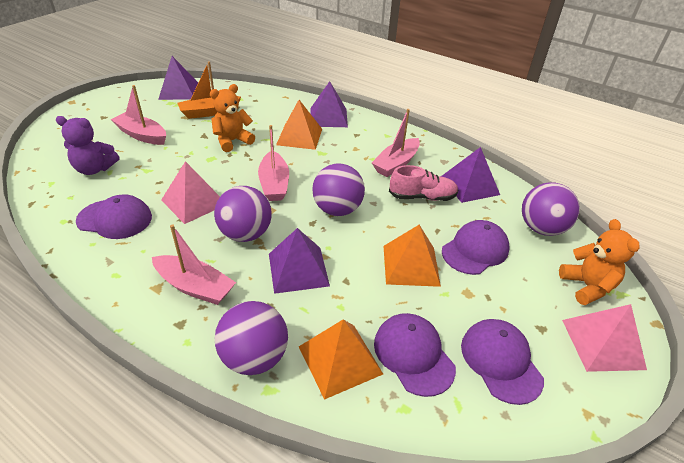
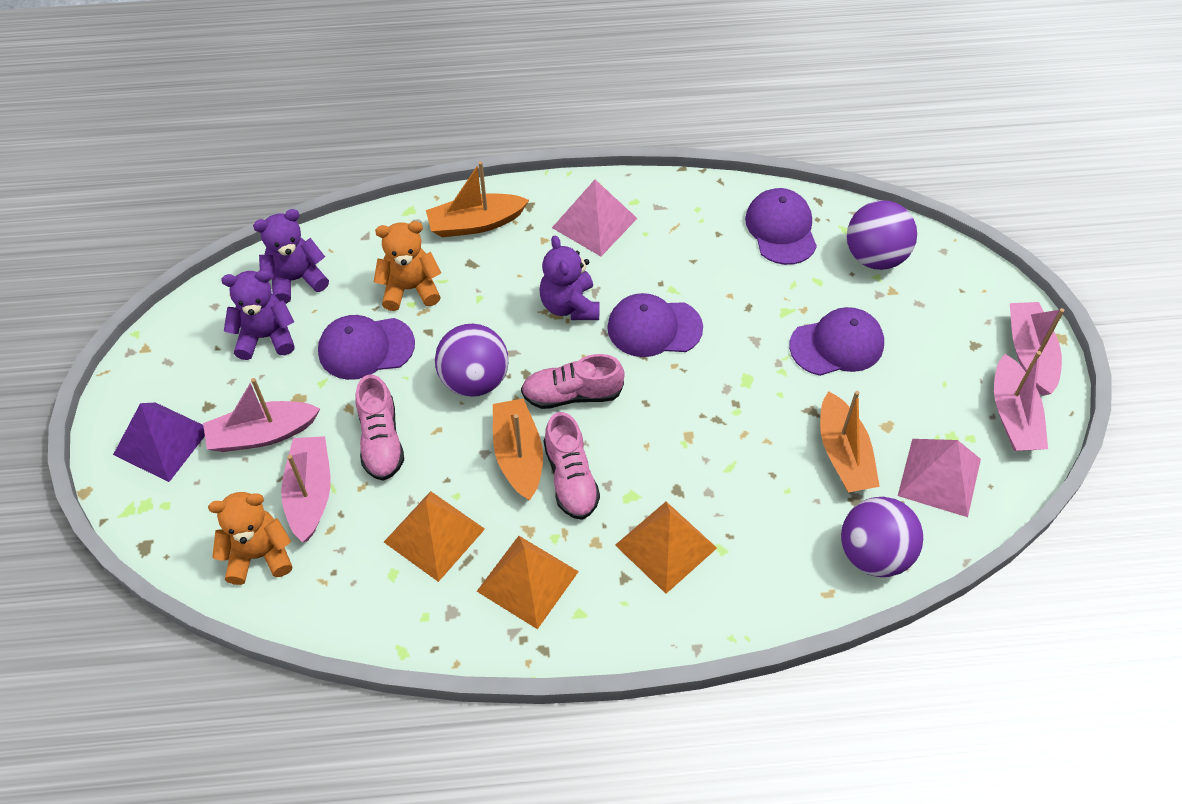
orange boat: 1 -> 3
pink shoe: 1 -> 3
purple ball: 4 -> 3
purple pyramid: 4 -> 1
purple teddy bear: 1 -> 3

